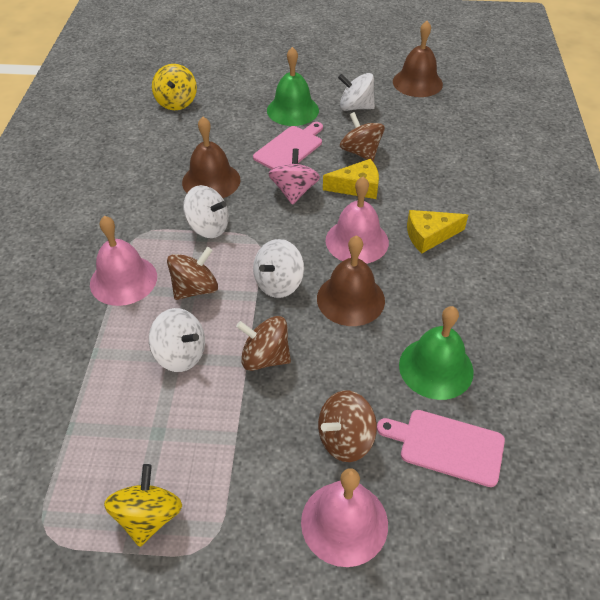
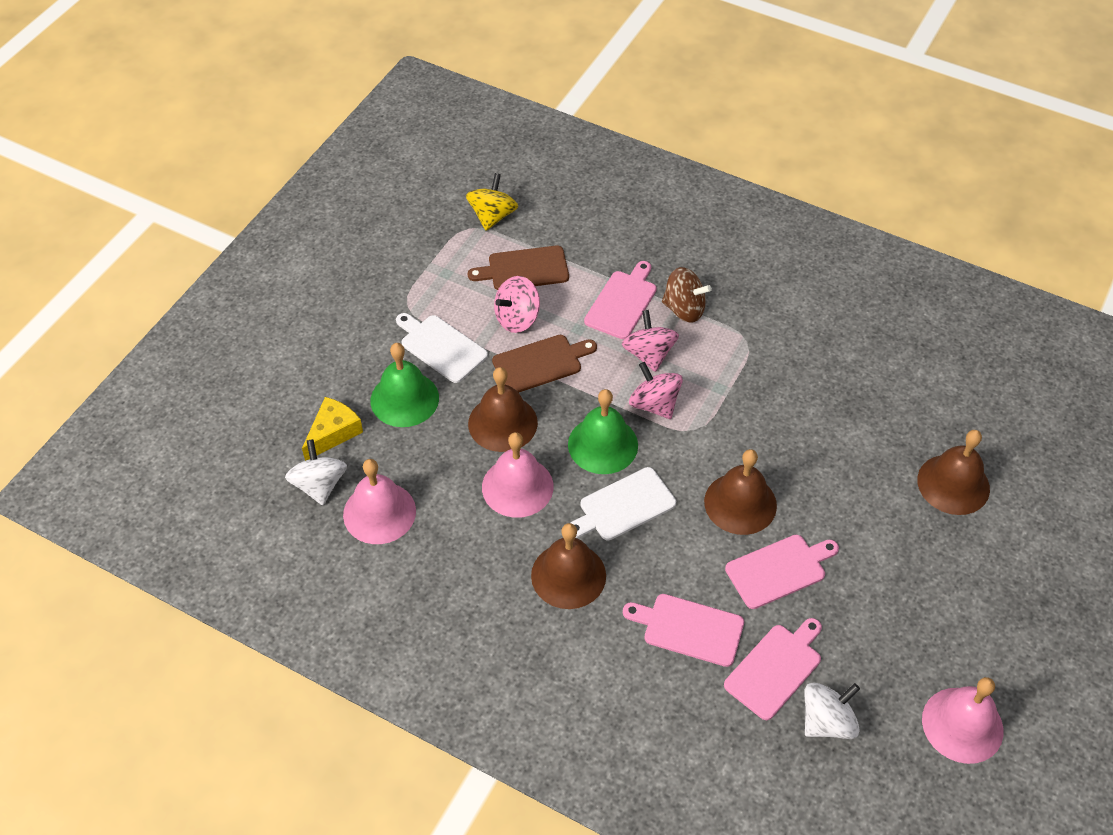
brown bell: 3 -> 4
brown cutting board: 0 -> 2
brown spinning top: 4 -> 1
pink cutting board: 2 -> 4
pink spinning top: 1 -> 3
white cutting board: 0 -> 2
white spinning top: 4 -> 2
yellow cheese: 2 -> 1
yellow spinning top: 2 -> 1

